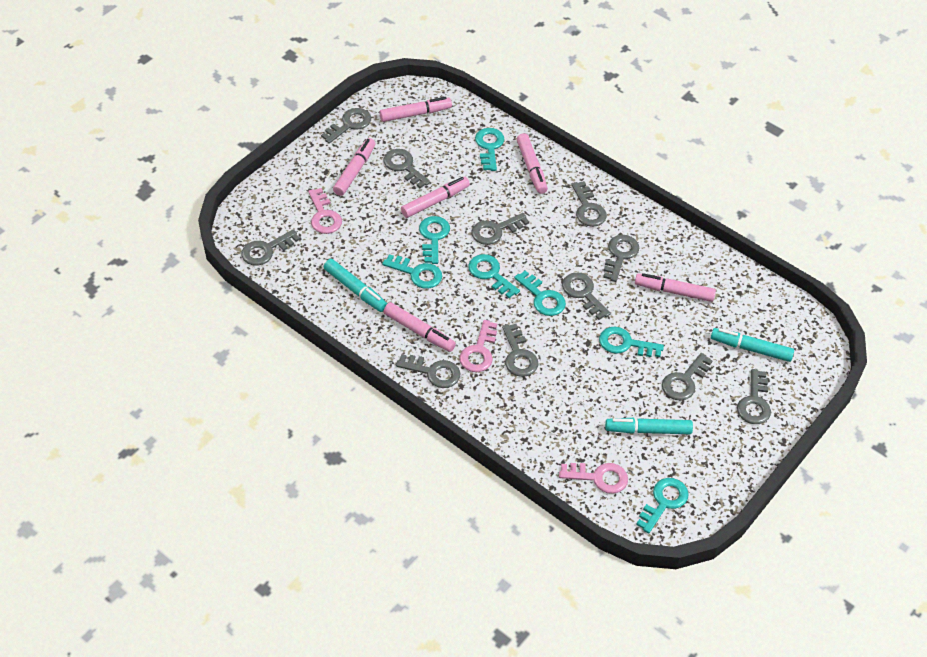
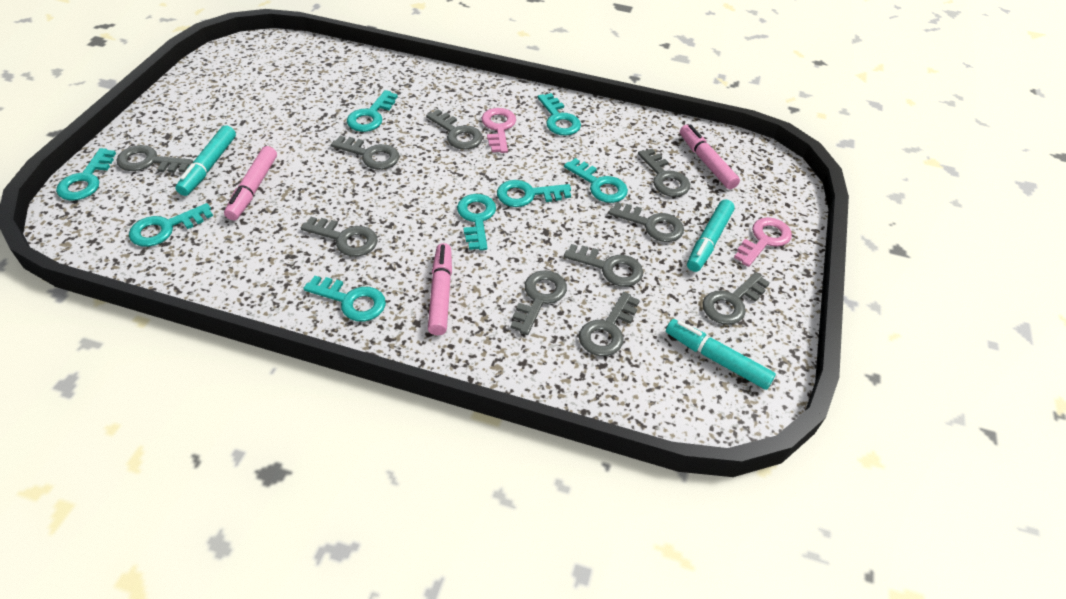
grey key: 11 -> 10
pink key: 3 -> 2
pink marker: 6 -> 3
turquoise key: 7 -> 8

